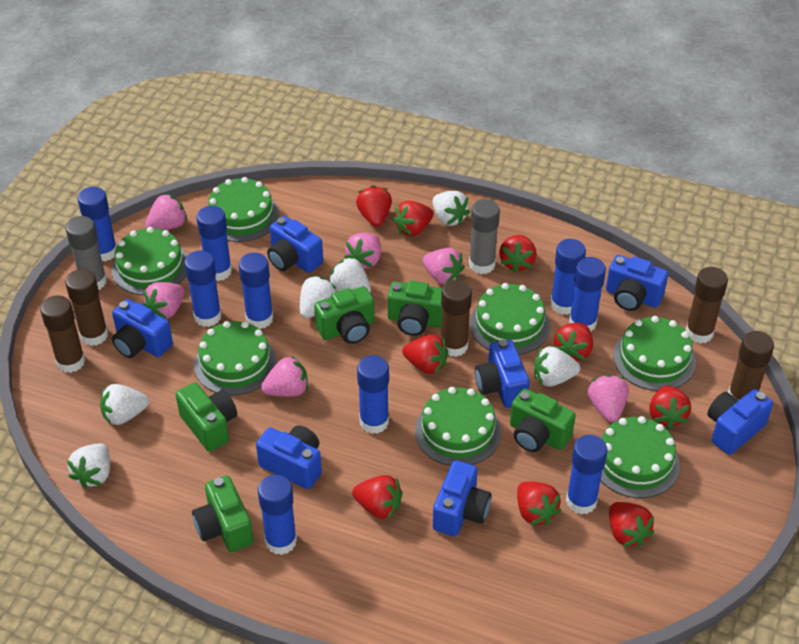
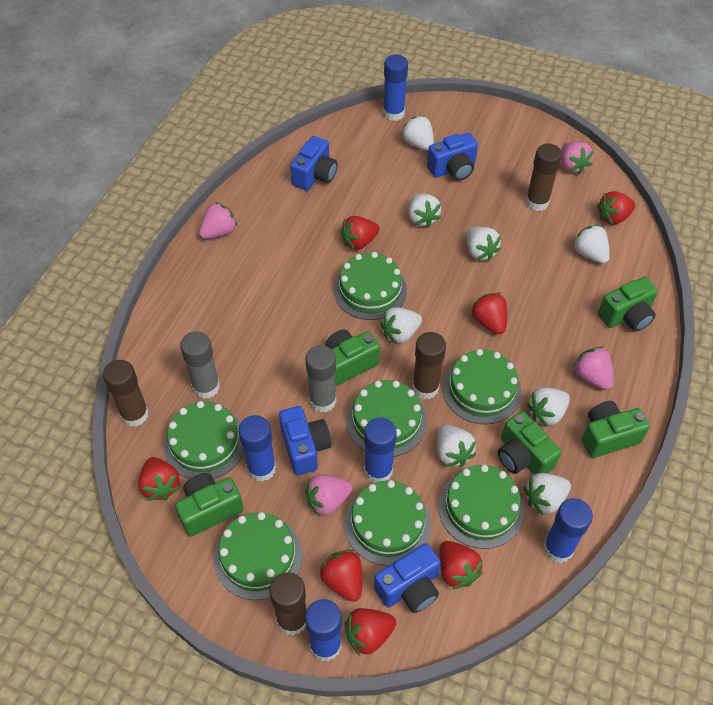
blue camera: 7 -> 4
blue glue stick: 9 -> 5
brown glue stick: 5 -> 4
pink strawberry: 6 -> 4
red strawberry: 9 -> 7
white strawberry: 6 -> 8

